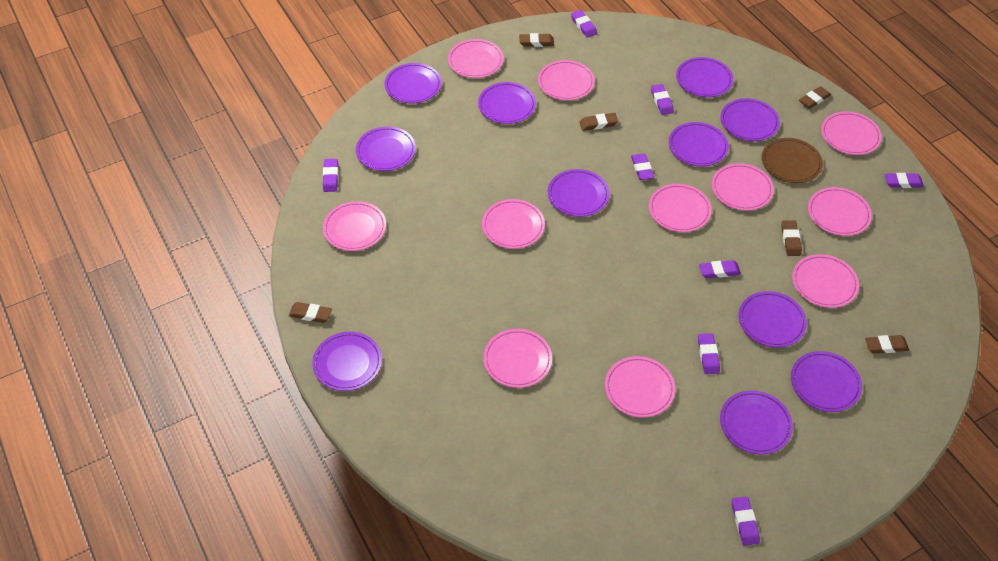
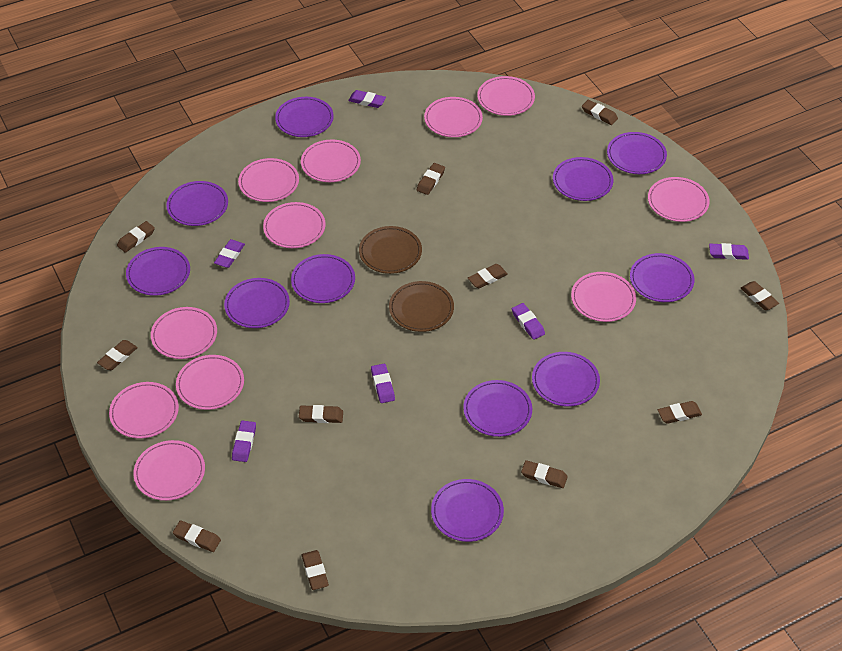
brown eraser: 6 -> 11
brown plate: 1 -> 2
purple eraser: 8 -> 6

